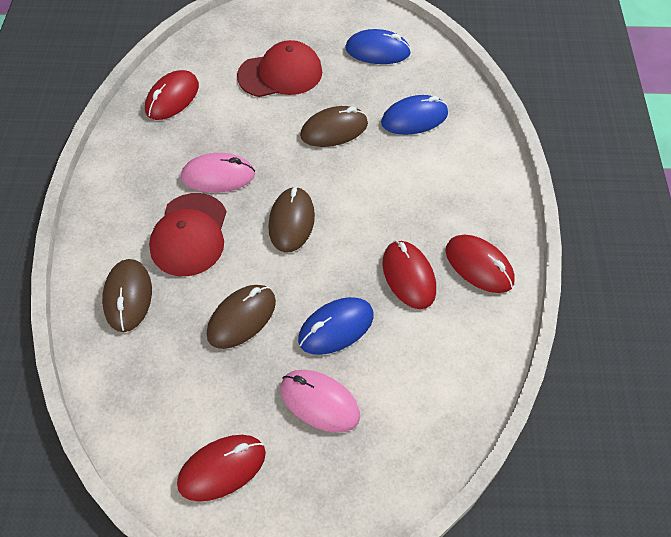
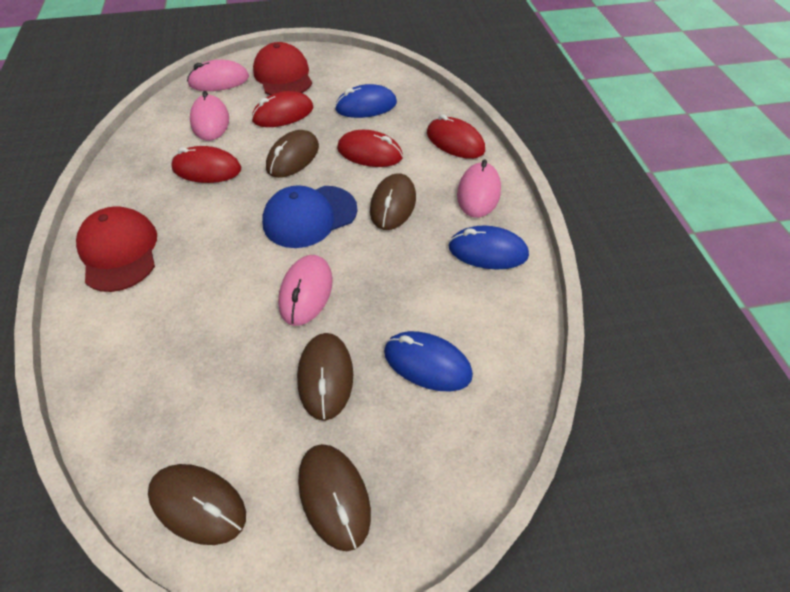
blue cap: 0 -> 1
brown mouse: 4 -> 5
pink mouse: 2 -> 4

